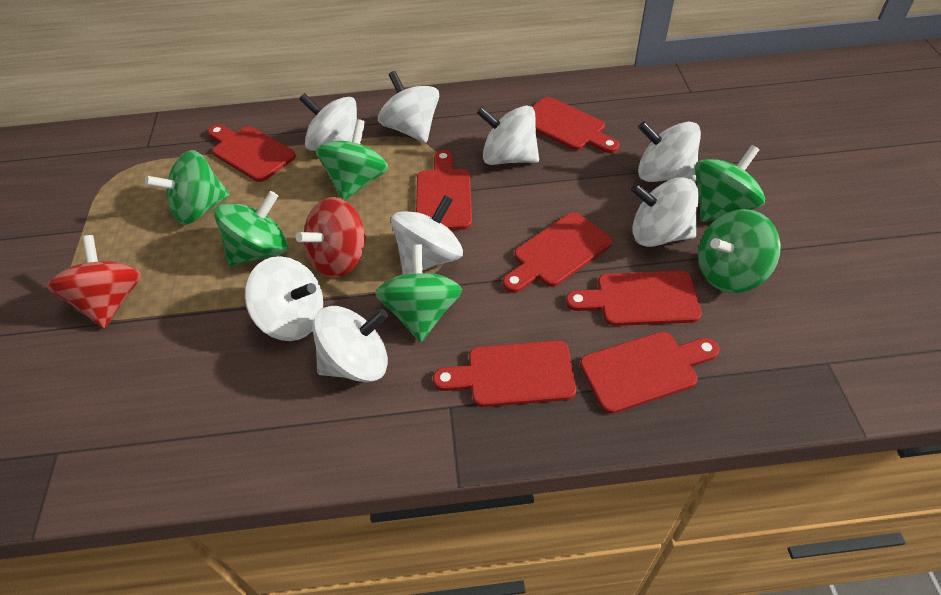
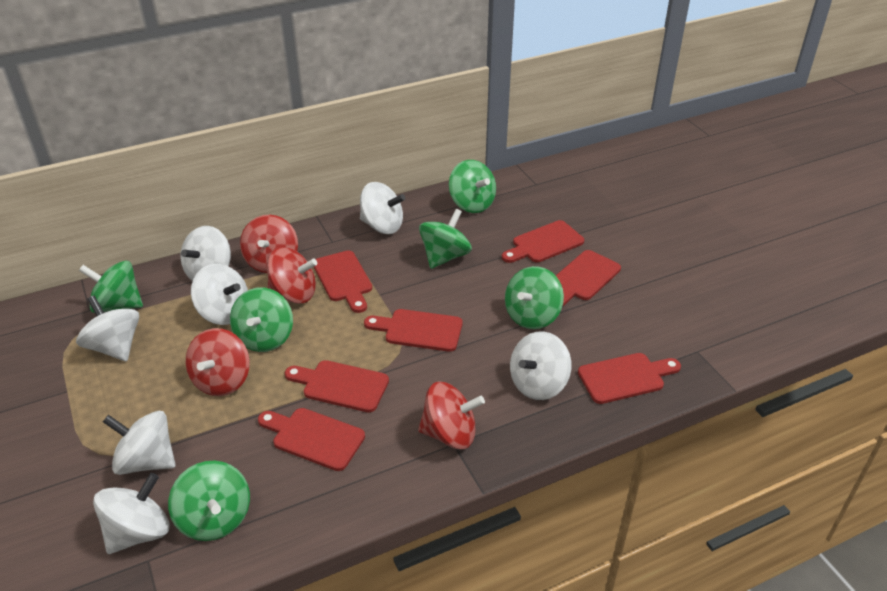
red spinning top: 2 -> 4
white spinning top: 8 -> 7

